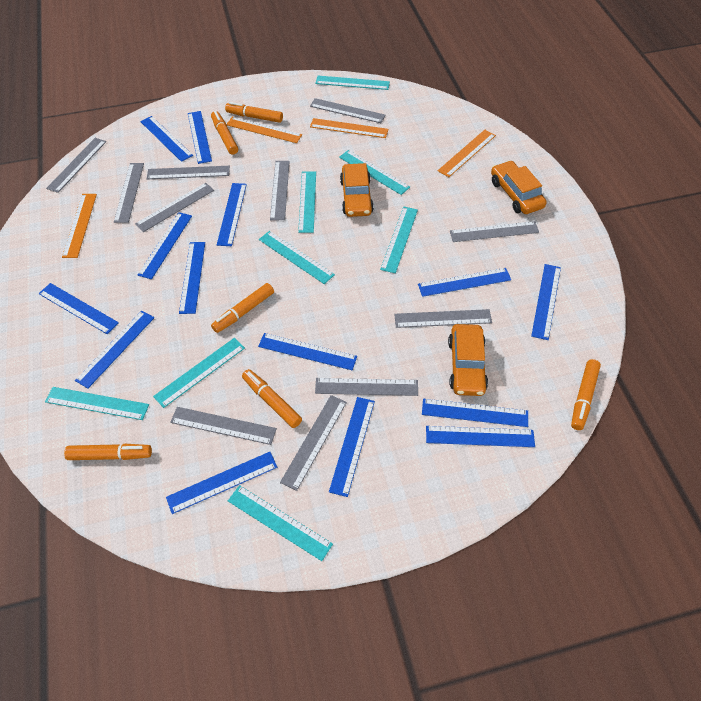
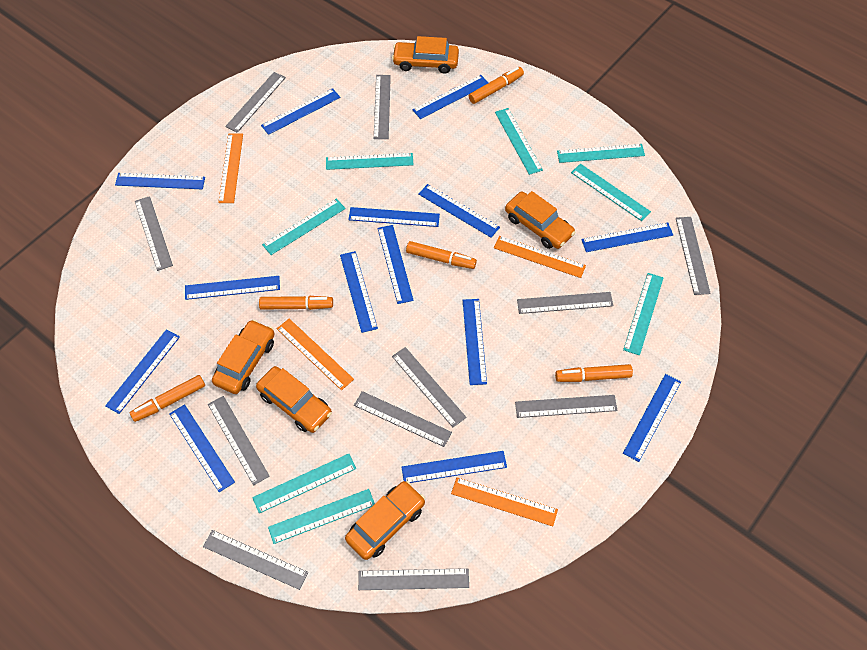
orange car: 3 -> 5
orange marker: 6 -> 5

